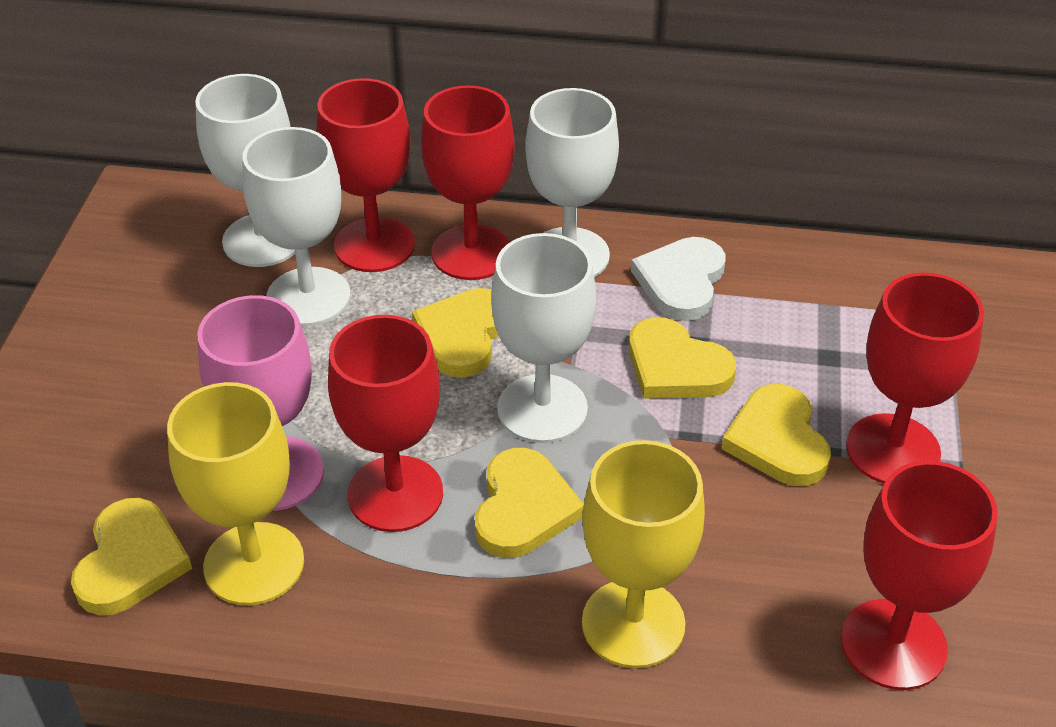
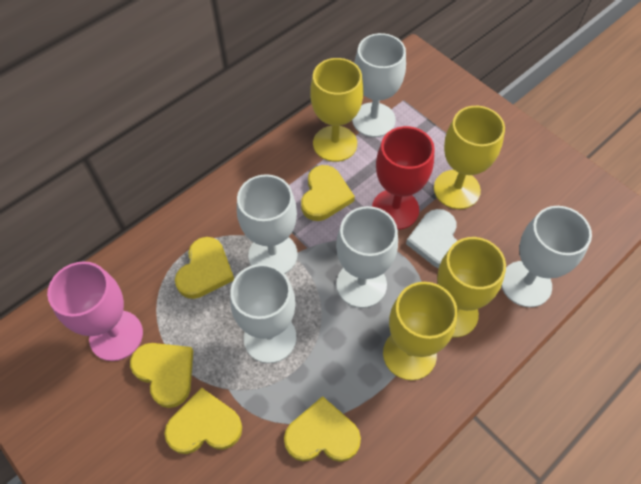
red goblet: 5 -> 1
white goblet: 4 -> 5
yellow goblet: 2 -> 4

